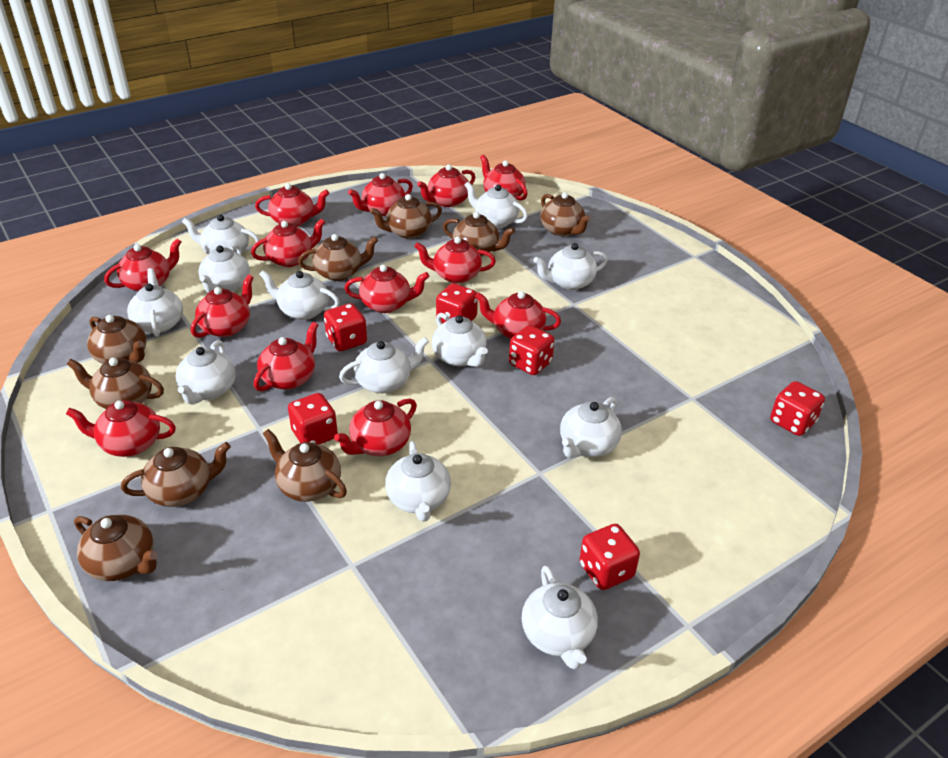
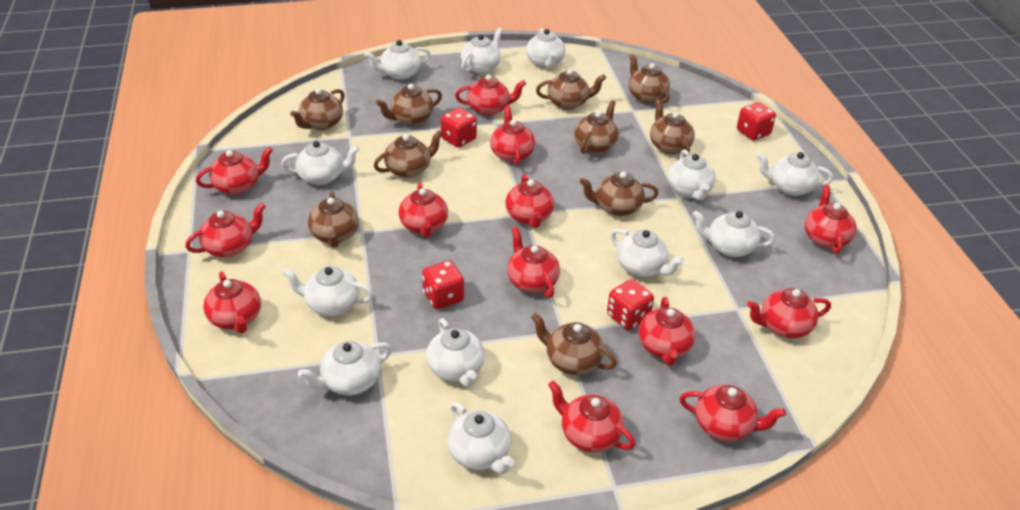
brown teapot: 9 -> 10
red dice: 6 -> 4

